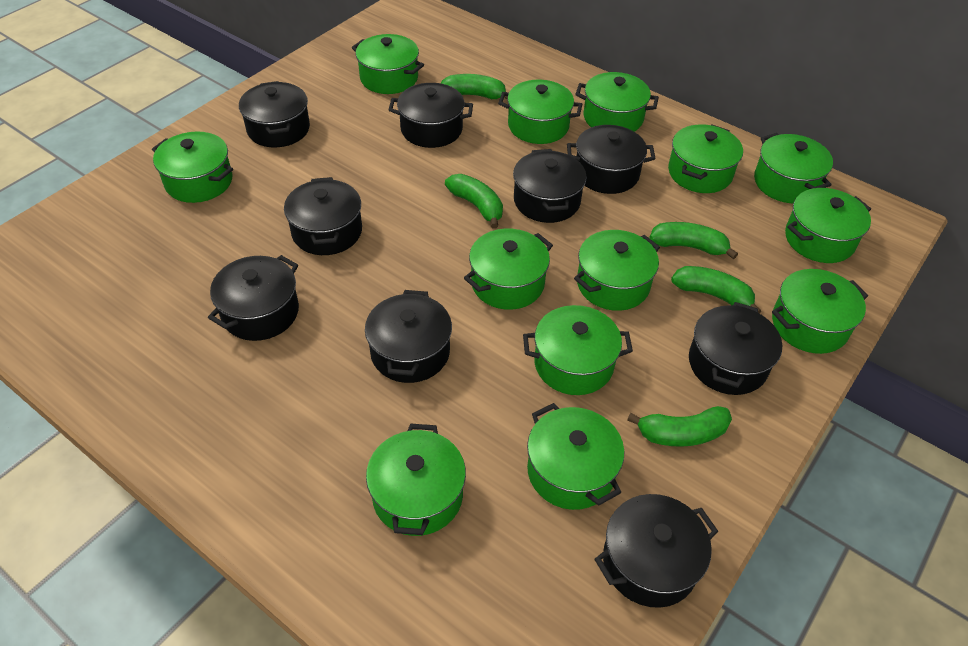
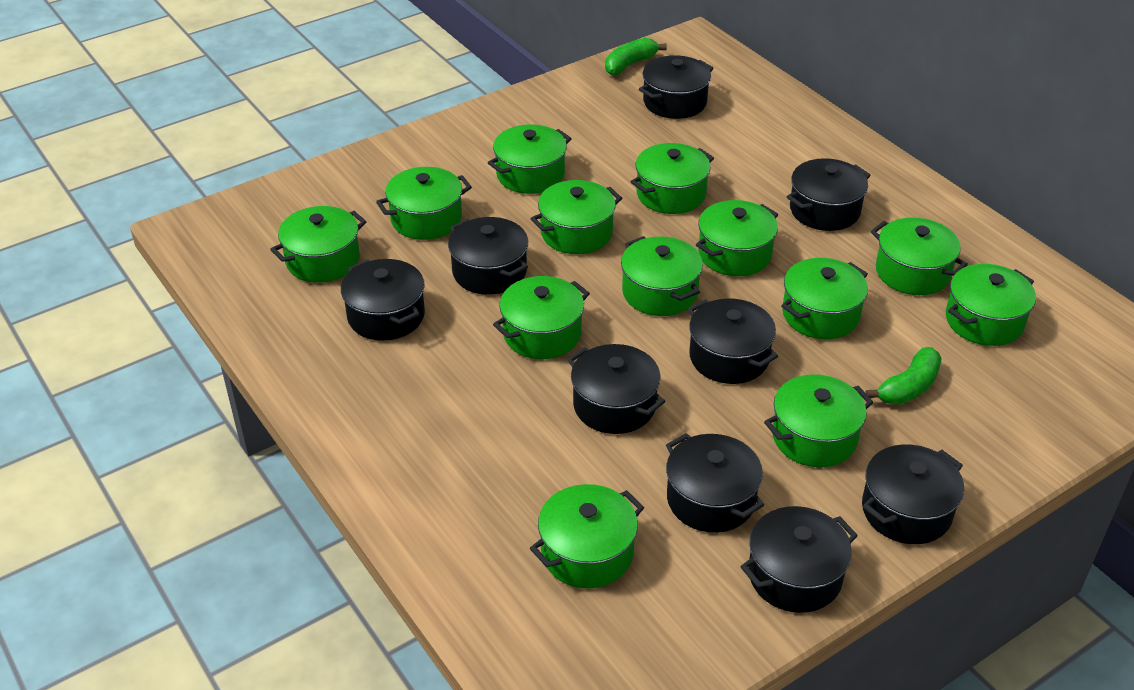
green banana: 5 -> 2

